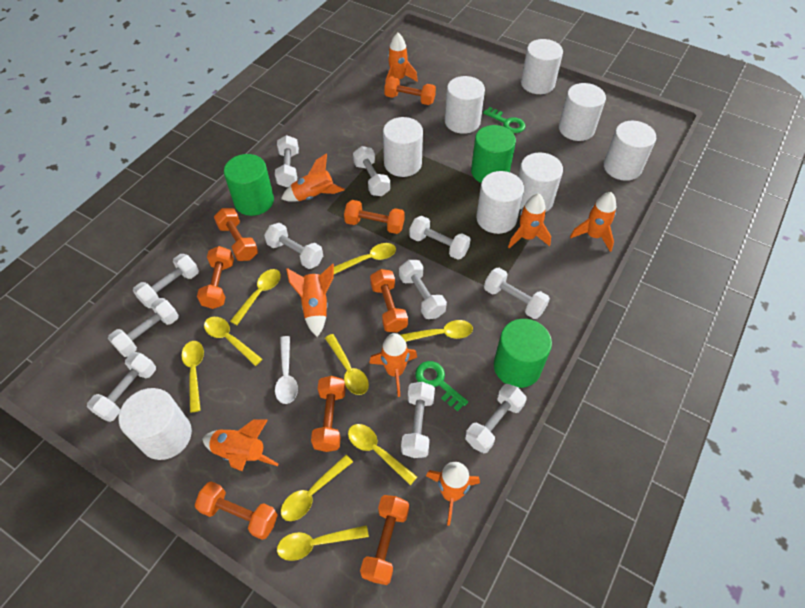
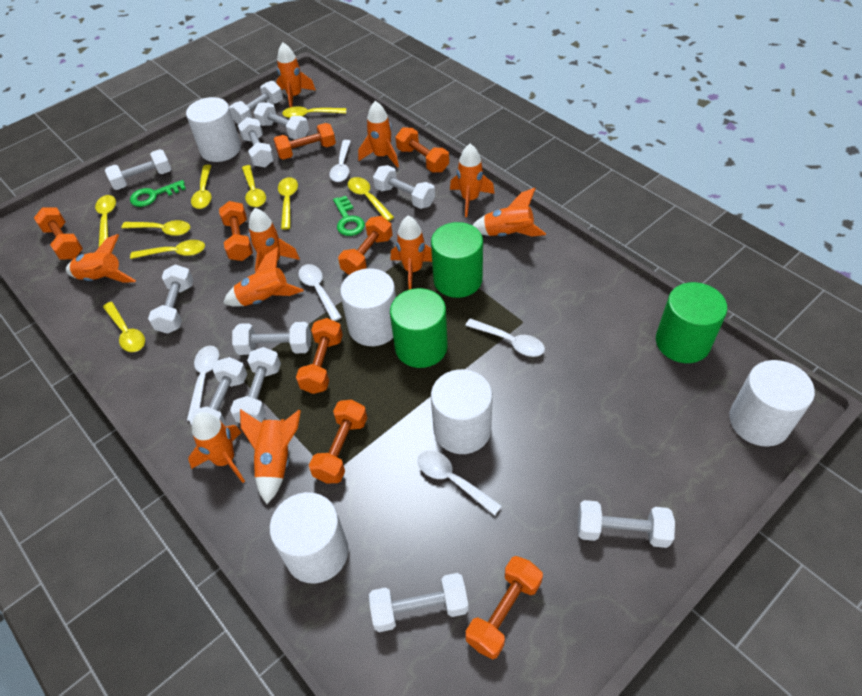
orange rocket: 8 -> 10
white cylinder: 8 -> 5
white spoon: 1 -> 5

